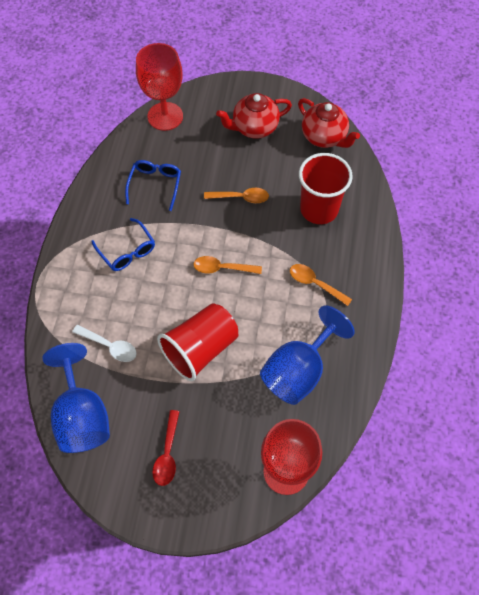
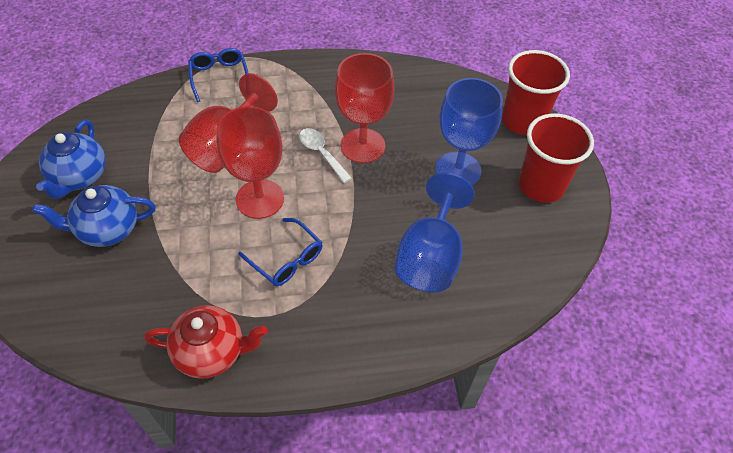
blue teapot: 0 -> 2
orange spoon: 3 -> 0
red goblet: 2 -> 3
red spoon: 1 -> 0
red teapot: 2 -> 1

